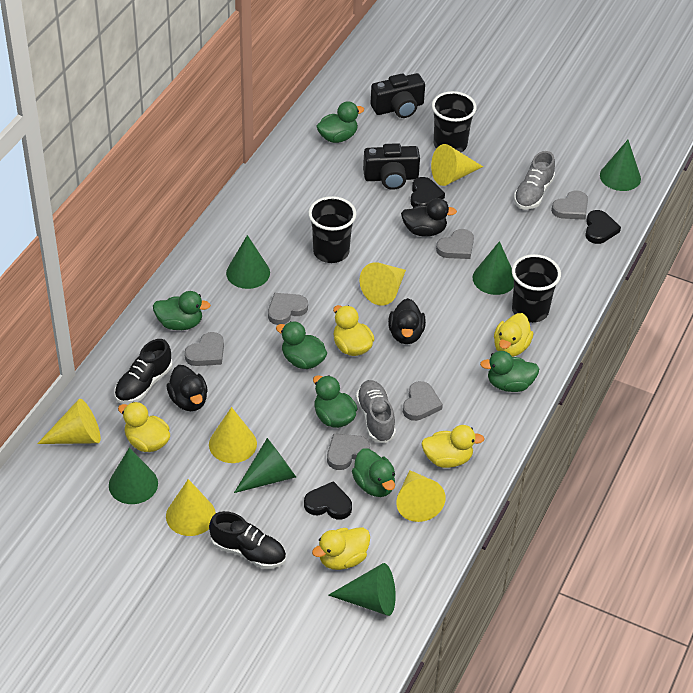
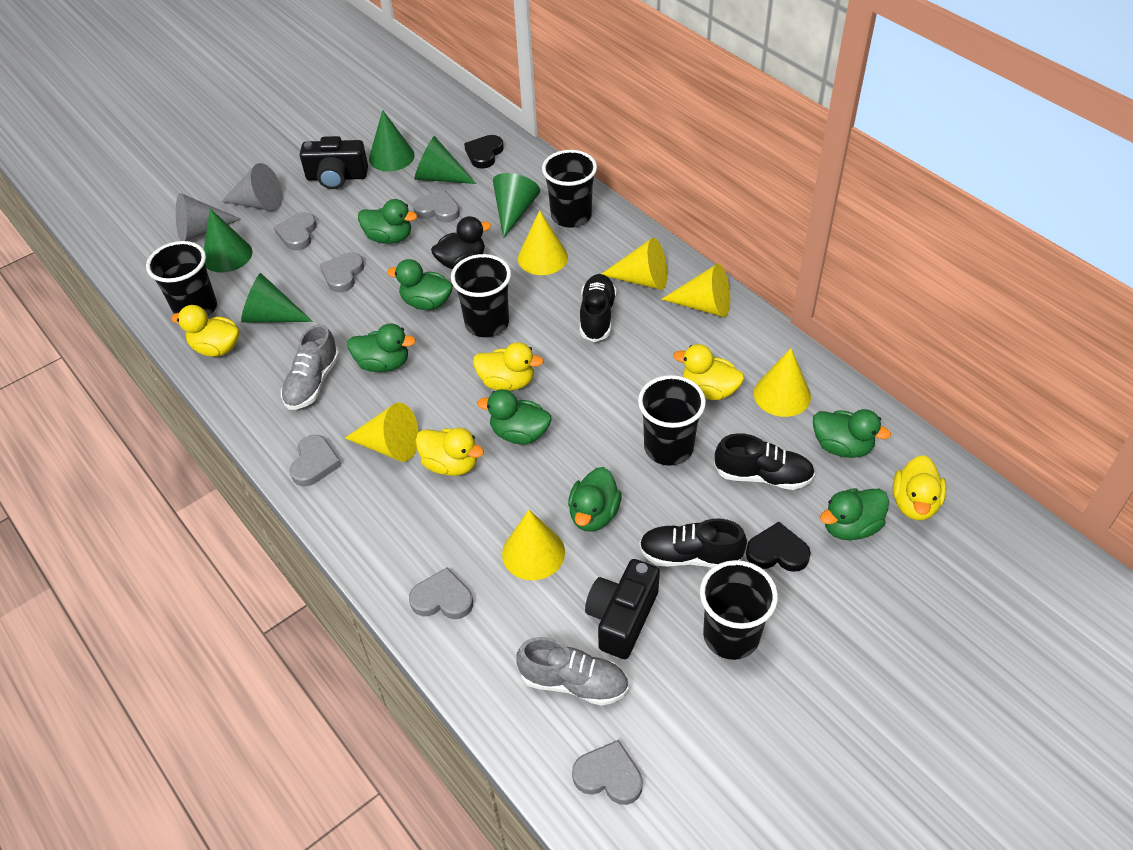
black cup: 3 -> 5
black duck: 3 -> 1
black heart: 3 -> 2
black shoe: 2 -> 3
green cone: 6 -> 5
green duck: 6 -> 7
grey cone: 0 -> 2

